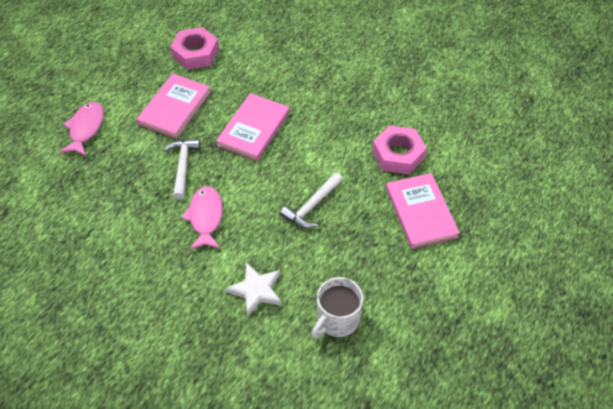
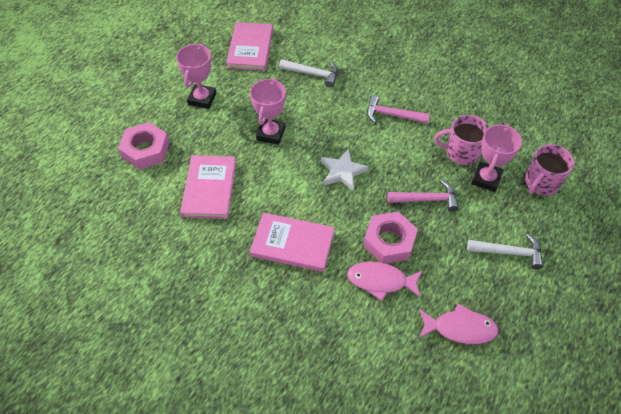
pink hammer: 0 -> 2
pink mug: 0 -> 2
pink trophy: 0 -> 3
white mug: 1 -> 0

